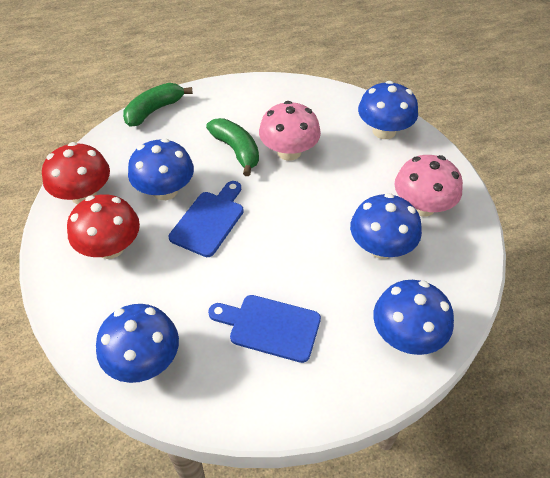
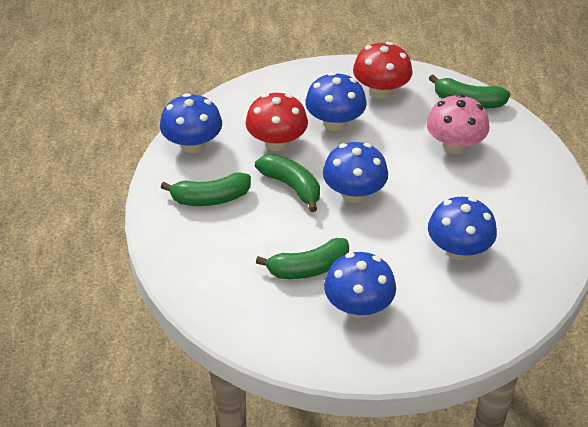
blue cutting board: 2 -> 0
green banana: 2 -> 4
pink mushroom: 2 -> 1

